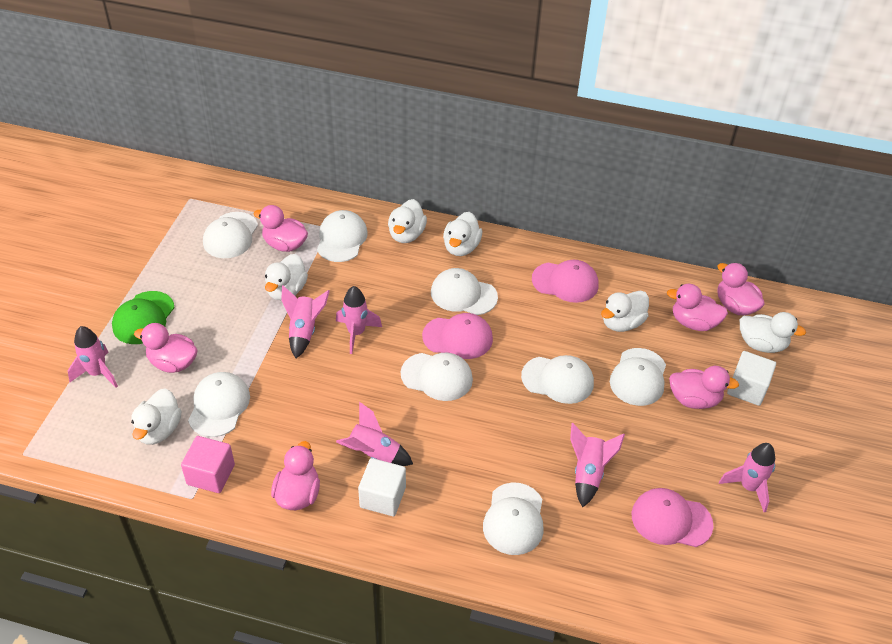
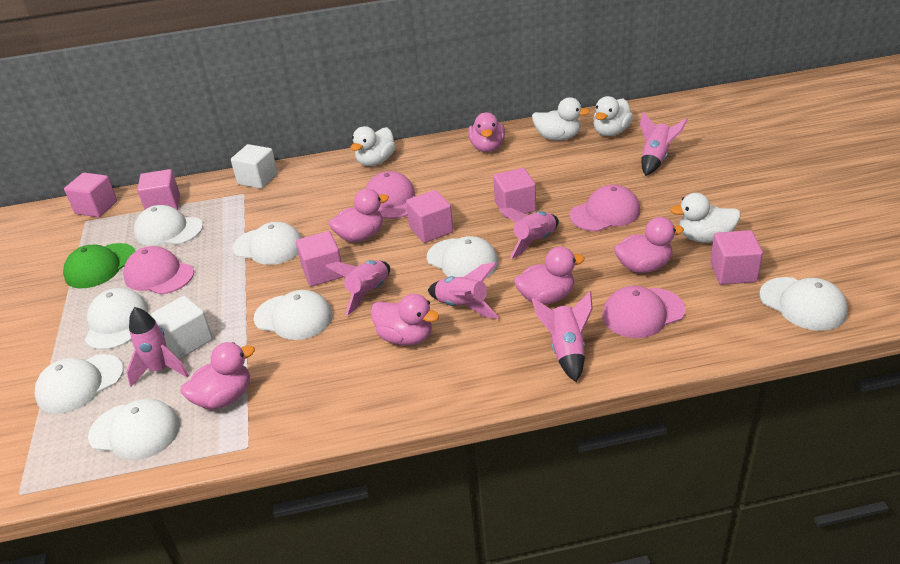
pink cap: 3 -> 4
pink cube: 1 -> 6
white duck: 6 -> 4

